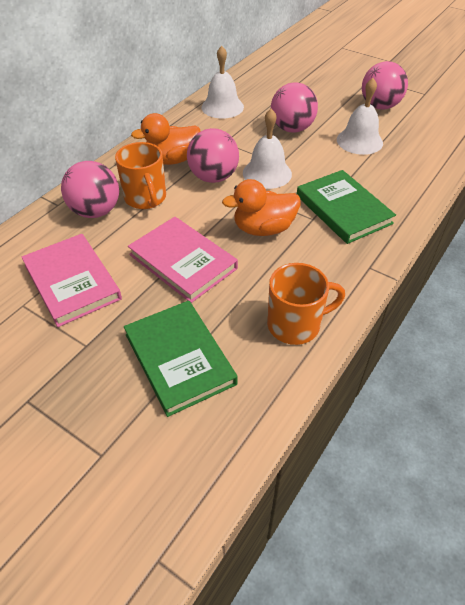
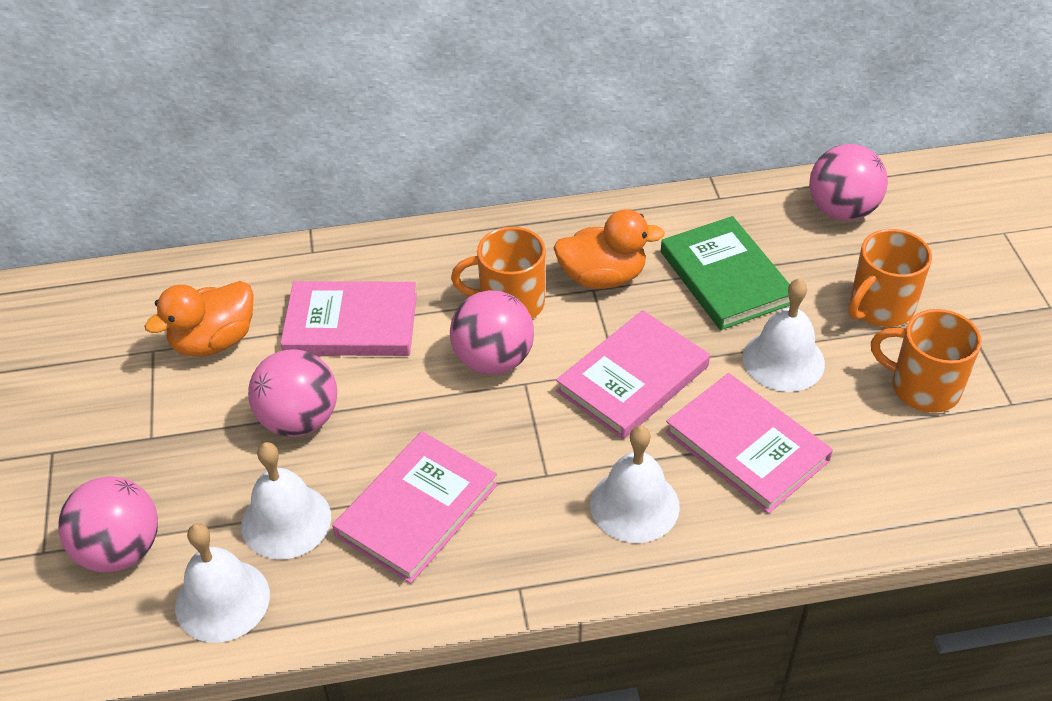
green book: 2 -> 1
orange mug: 2 -> 3
pink book: 2 -> 4
white bell: 3 -> 4

